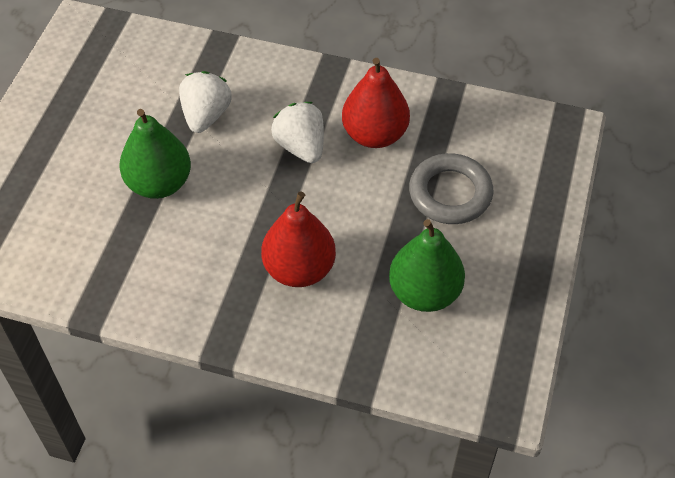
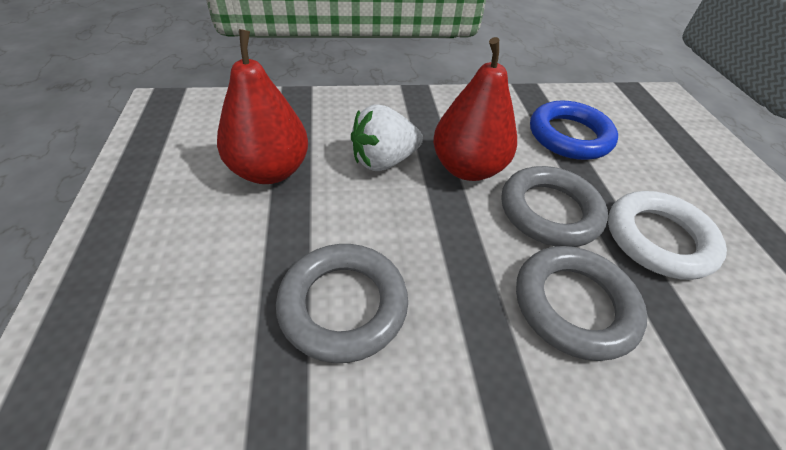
blue ring: 0 -> 1
green pear: 2 -> 0
grey ring: 1 -> 3
white ring: 0 -> 1
white strawberry: 2 -> 1

